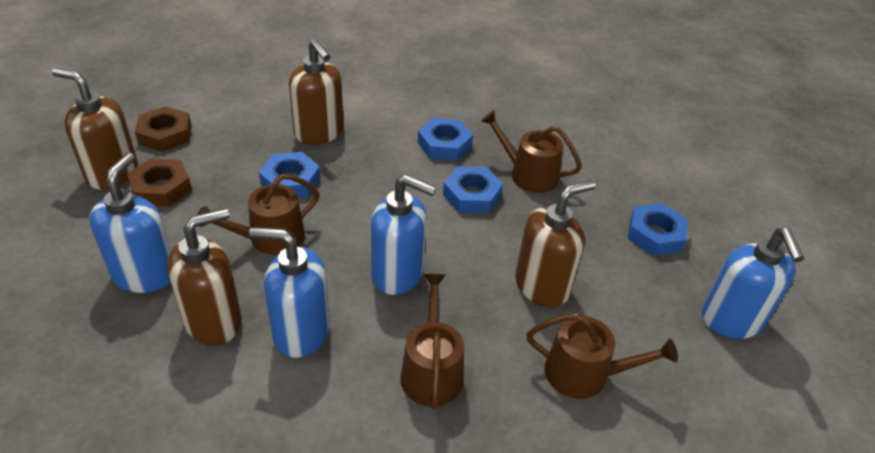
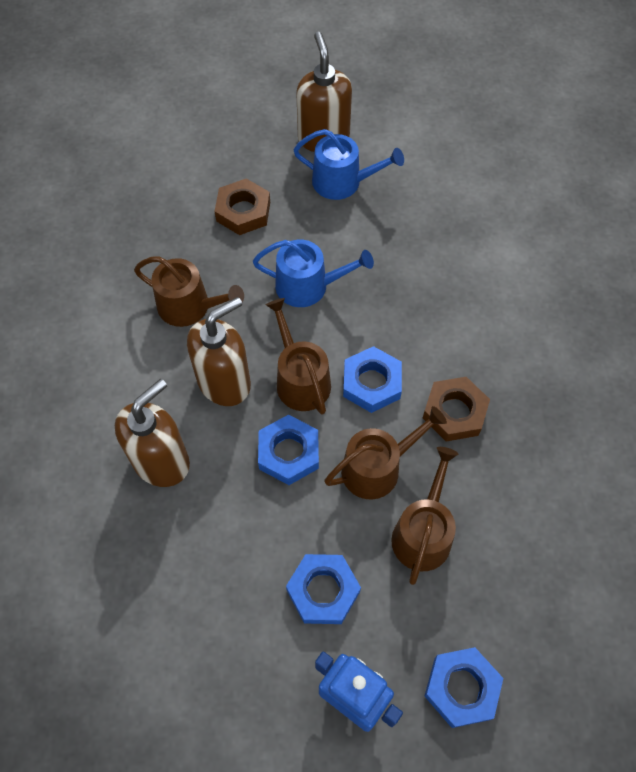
blue robot: 0 -> 1
blue soap dispenser: 4 -> 0
blue watering can: 0 -> 2
brown soap dispenser: 4 -> 3

